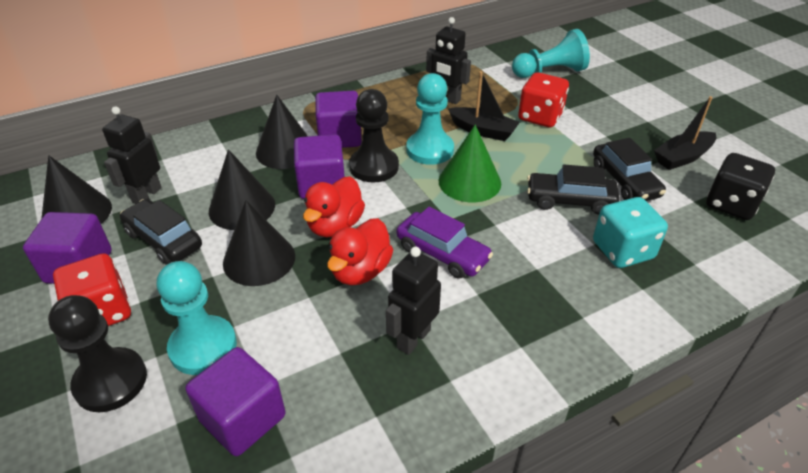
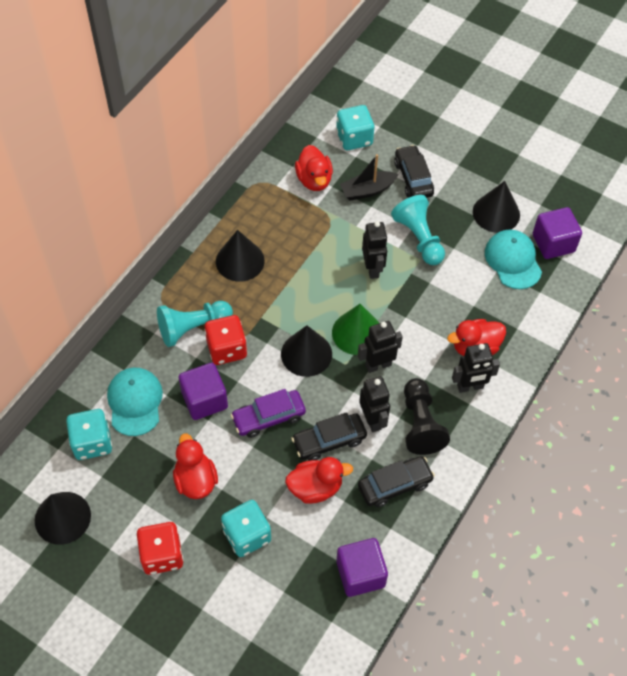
black boat: 2 -> 1
black dice: 1 -> 0
black pawn: 2 -> 1
black robot: 3 -> 4
purple cube: 4 -> 3
red duck: 2 -> 4
turquoise cap: 0 -> 2
turquoise dice: 1 -> 3
turquoise pawn: 3 -> 2

